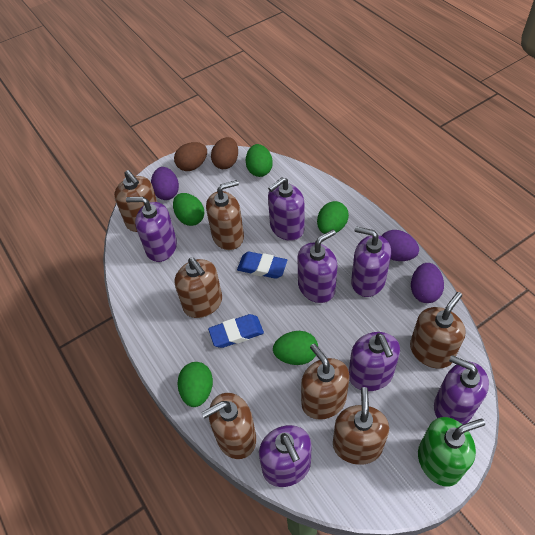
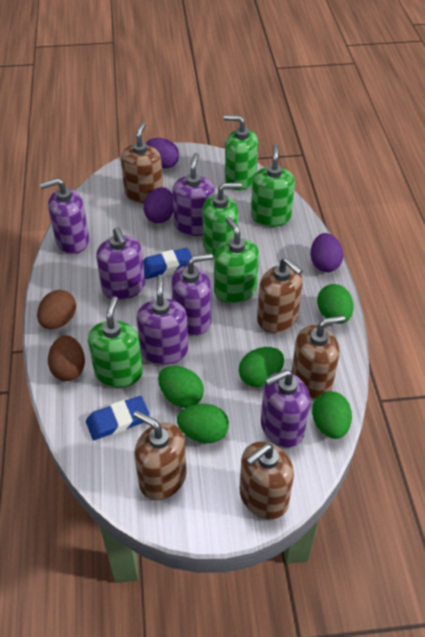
brown soap dispenser: 7 -> 5
green soap dispenser: 1 -> 5
purple soap dispenser: 7 -> 6

